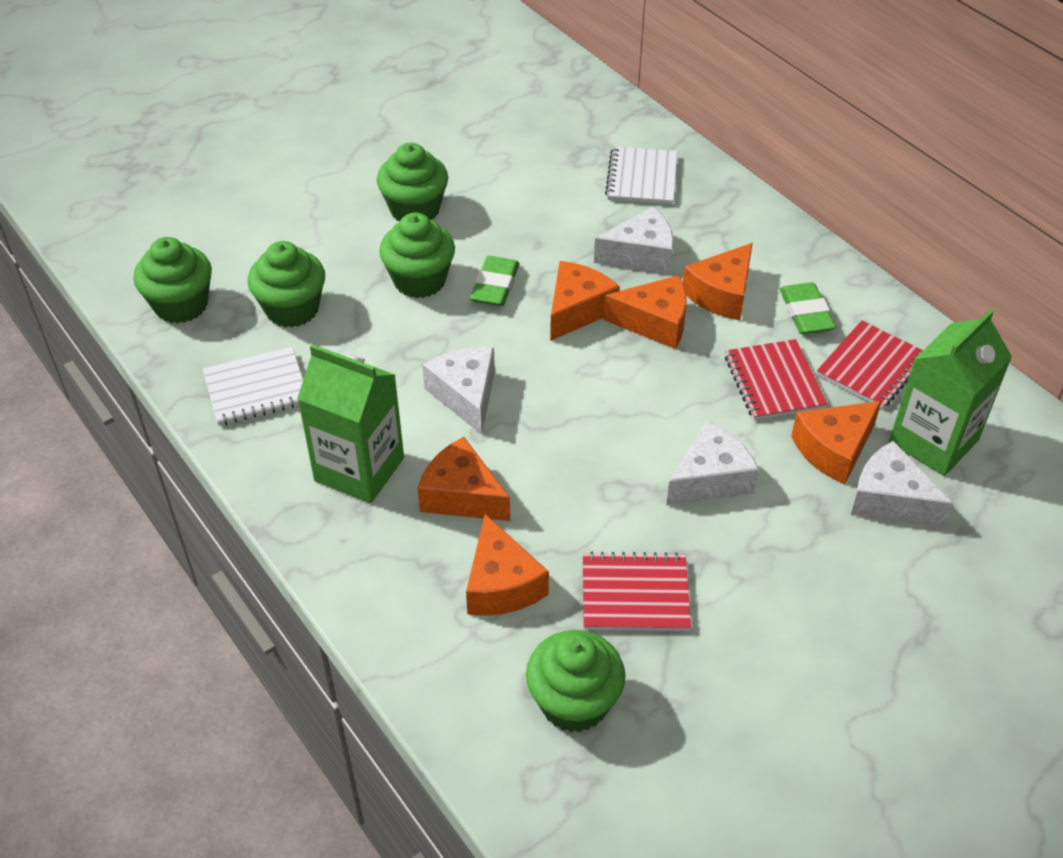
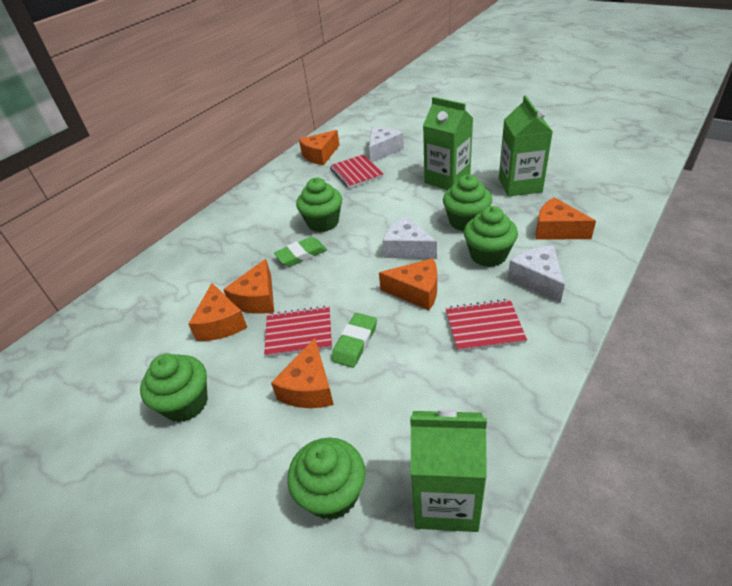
green carton: 2 -> 3
white cheese: 4 -> 3
white notebook: 2 -> 0

